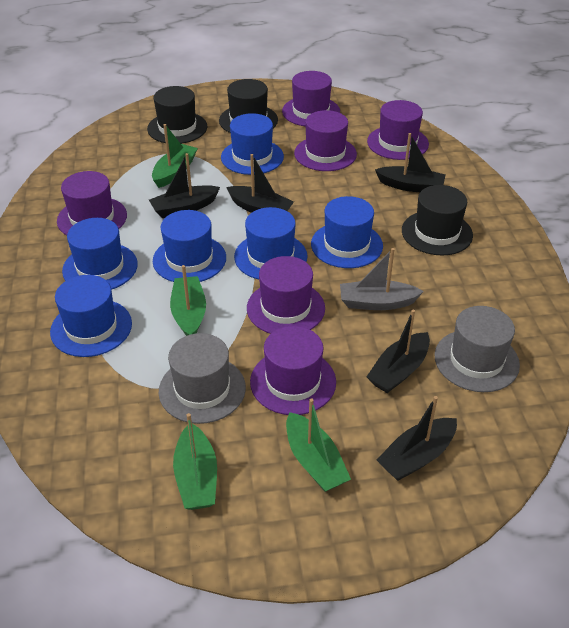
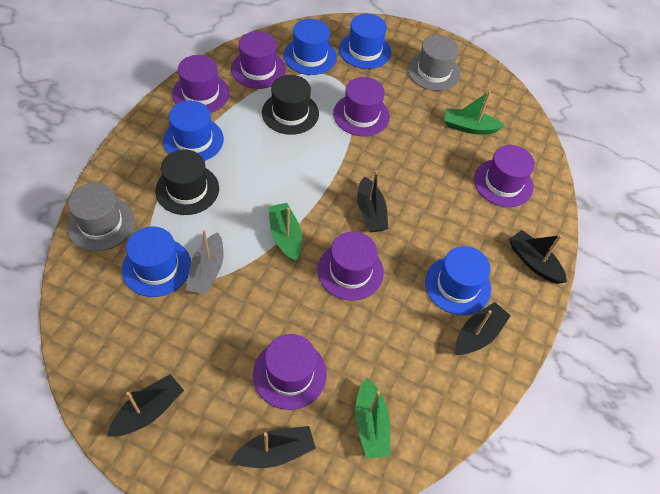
black hat: 3 -> 2
blue hat: 6 -> 5
green boat: 4 -> 3

